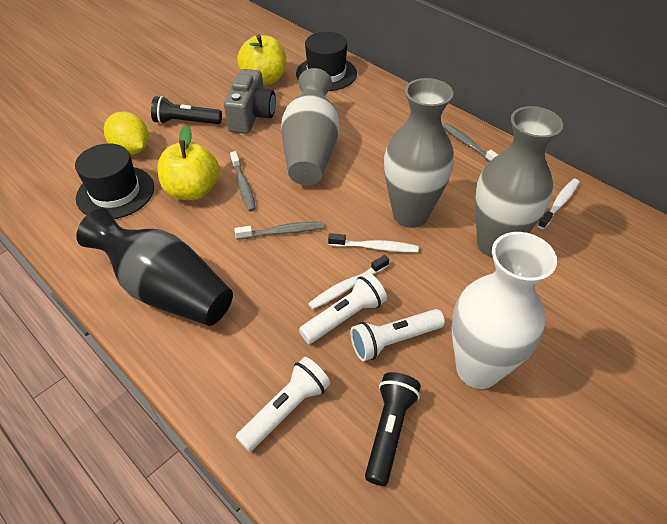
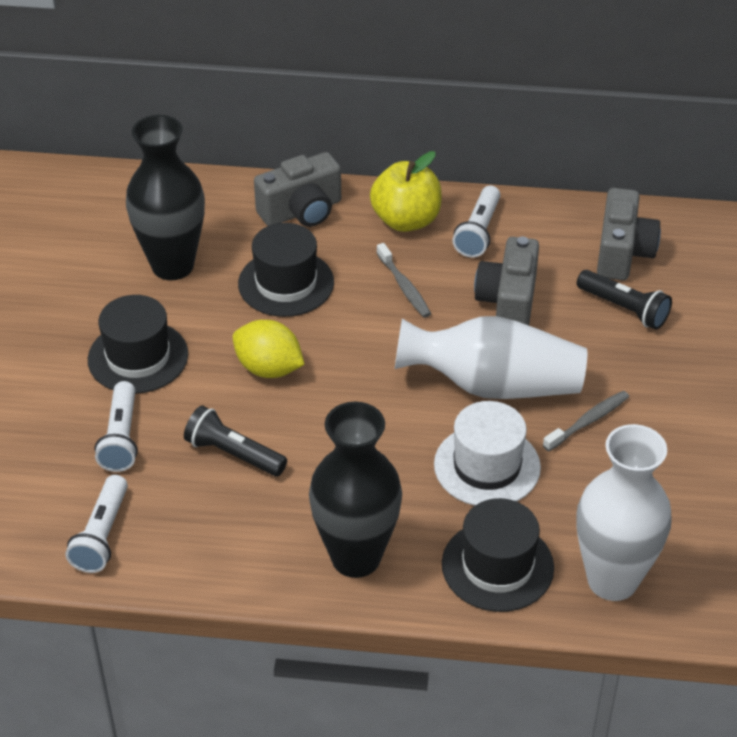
black hat: 2 -> 3
black vase: 1 -> 2
grey camera: 1 -> 3
grey toothbrush: 3 -> 2
grey vase: 3 -> 0
white hat: 0 -> 1
white toothbrush: 3 -> 0
white vase: 1 -> 2
yellow apple: 2 -> 1

